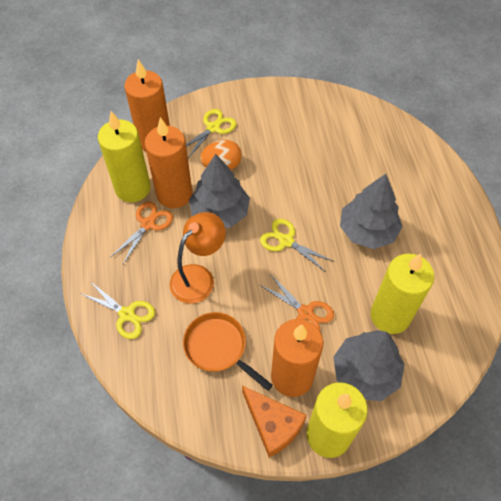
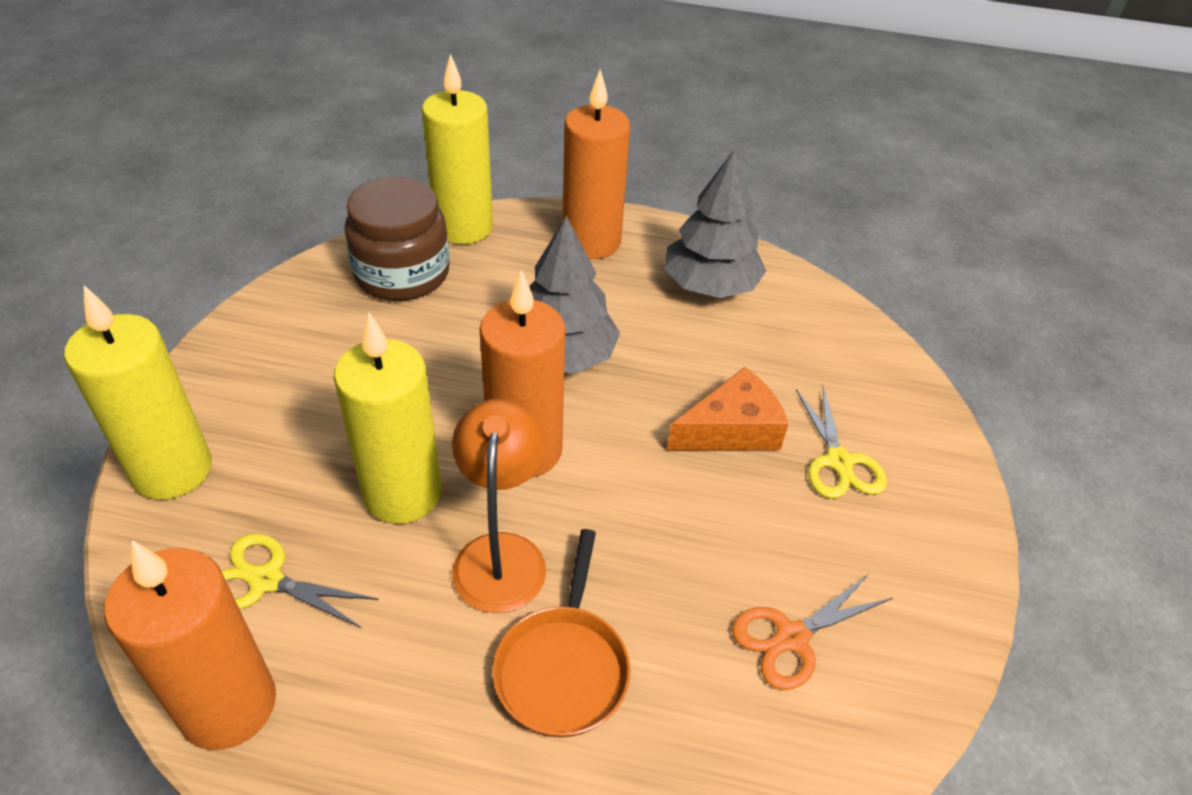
brown jar: 0 -> 1
grey tree: 3 -> 2
orange egg: 1 -> 0
orange scissors: 2 -> 1
yellow scissors: 3 -> 2

